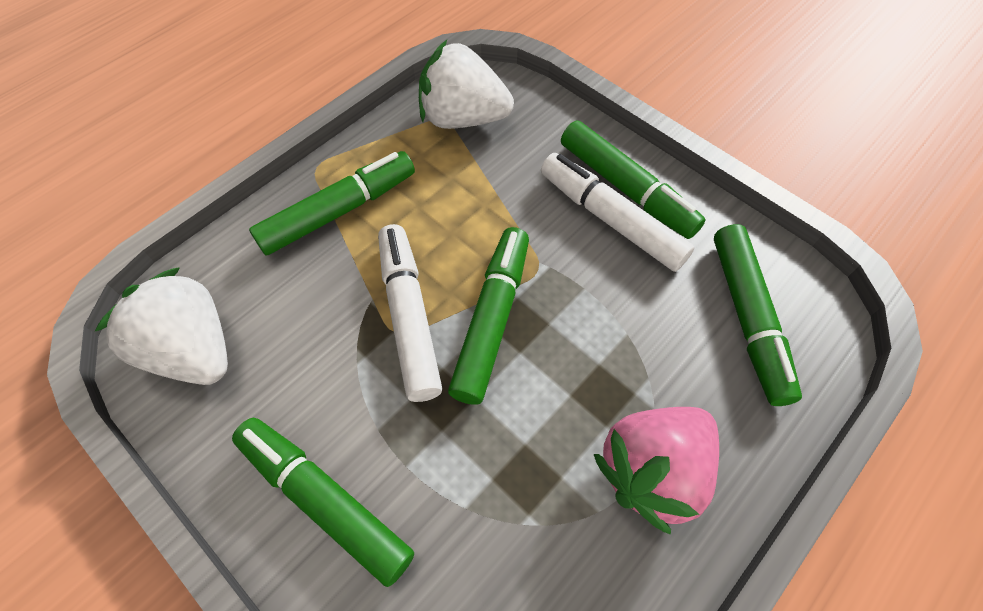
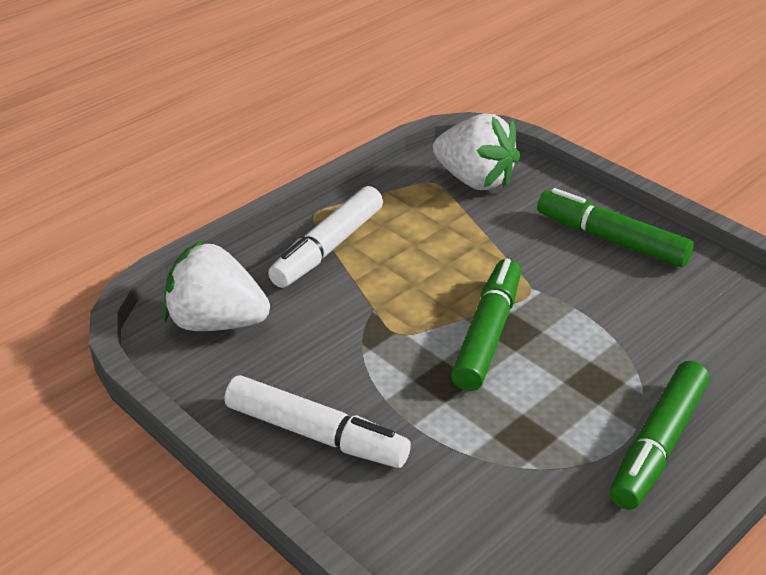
green marker: 5 -> 3
pink strawberry: 1 -> 0

